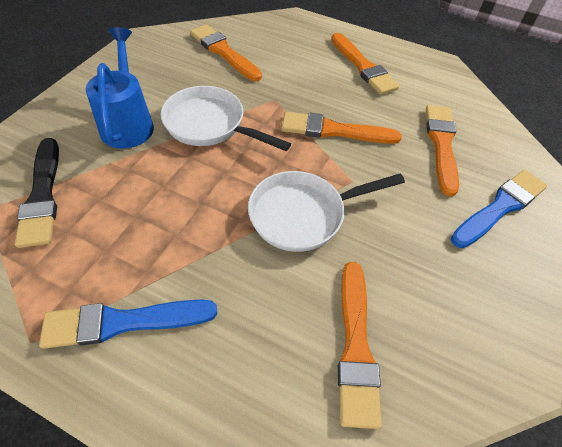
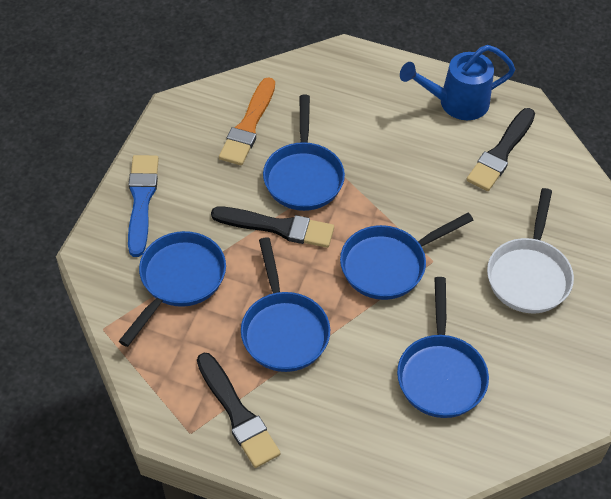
black brush: 1 -> 3
blue brush: 2 -> 1
blue pan: 0 -> 5
orange brush: 5 -> 1
white pan: 2 -> 1

